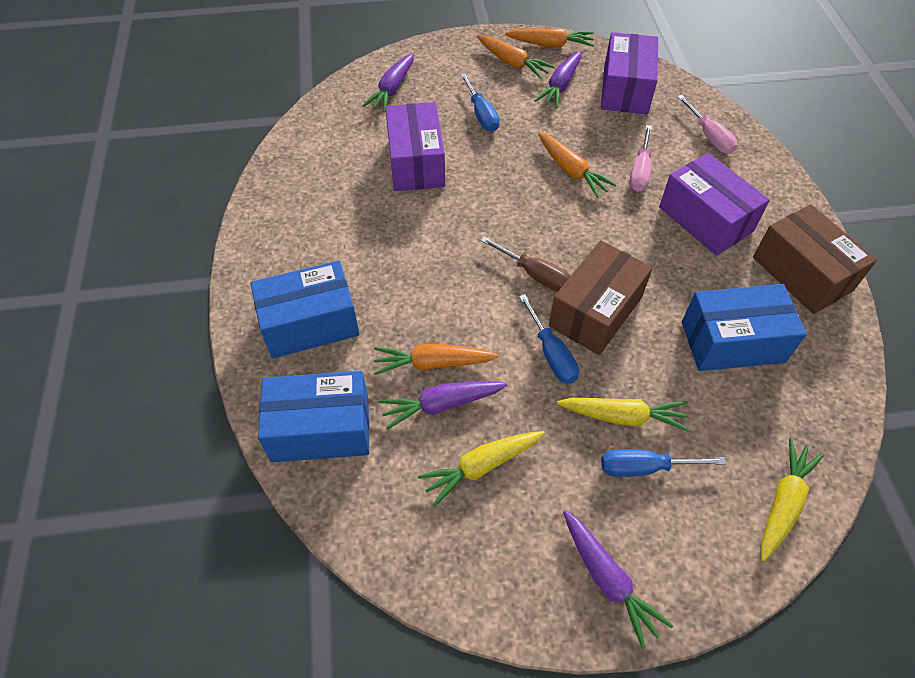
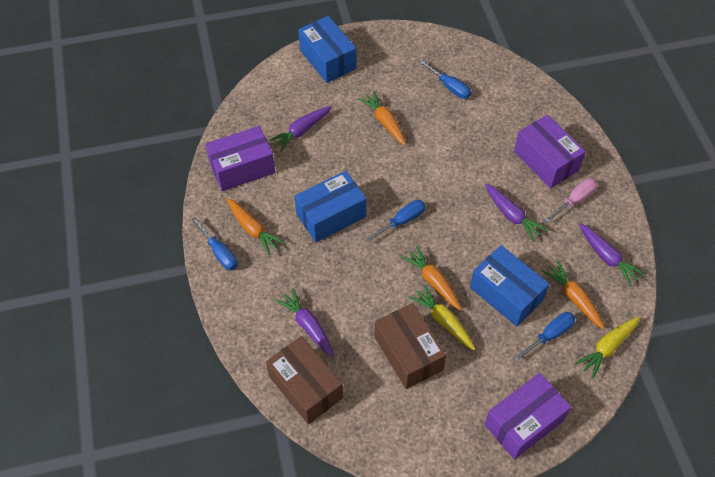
blue screwdriver: 3 -> 4
brown screwdriver: 1 -> 0
pink screwdriver: 2 -> 1
yellow carrot: 3 -> 2

